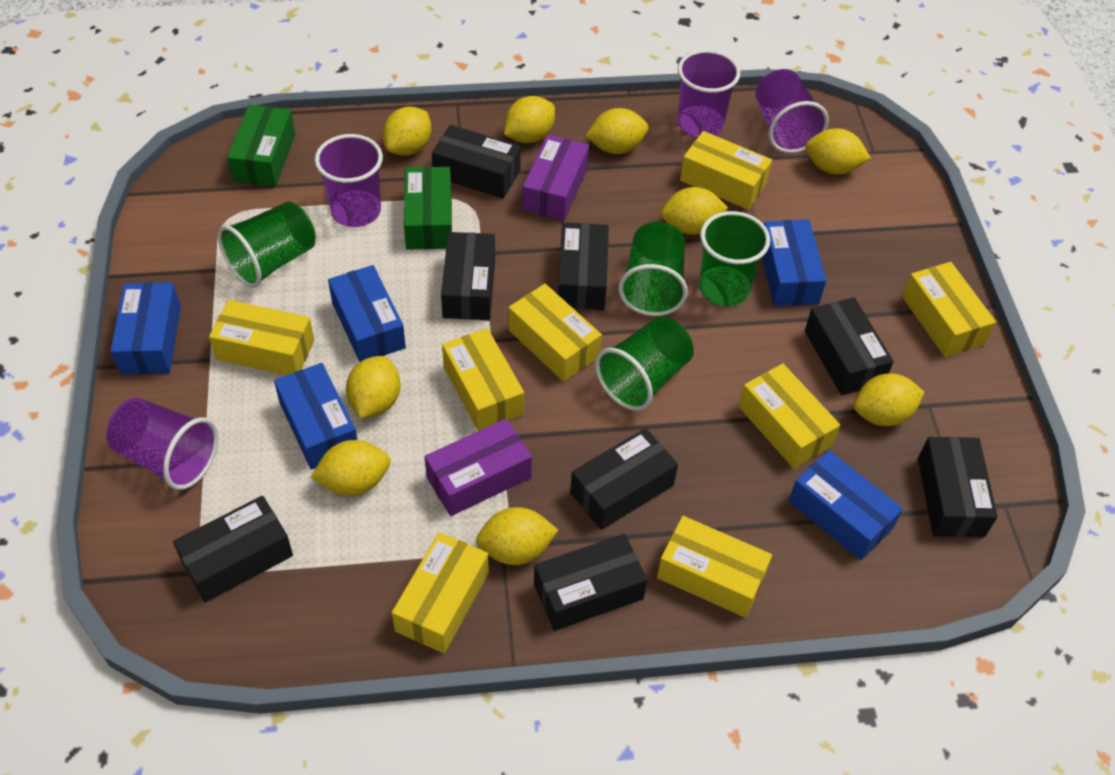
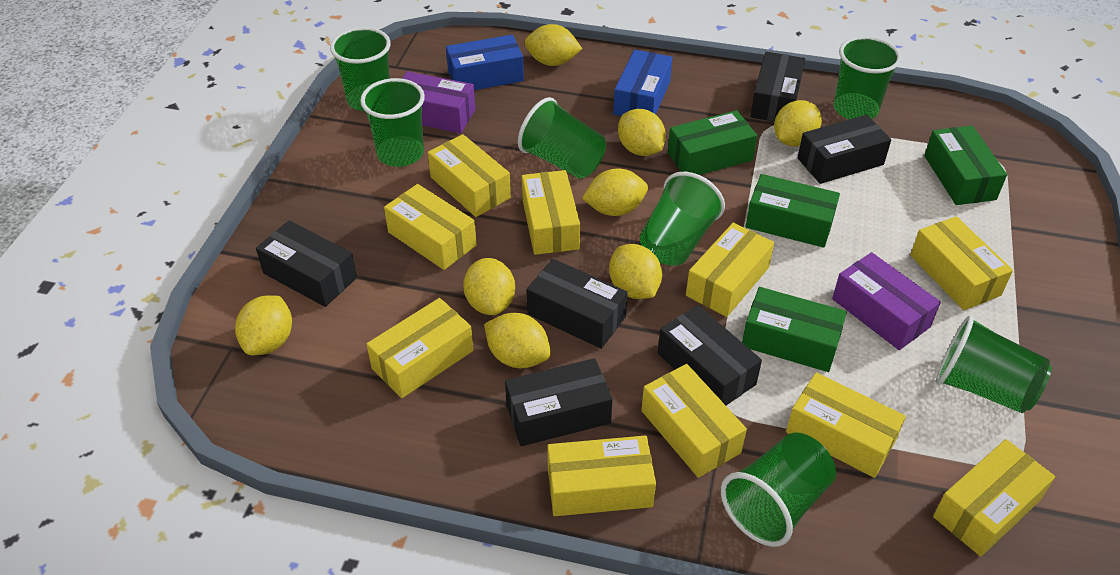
black box: 8 -> 6
blue box: 5 -> 2
green box: 2 -> 4
green cup: 4 -> 7
purple cup: 4 -> 0
yellow box: 8 -> 10
yellow lemon: 9 -> 8

